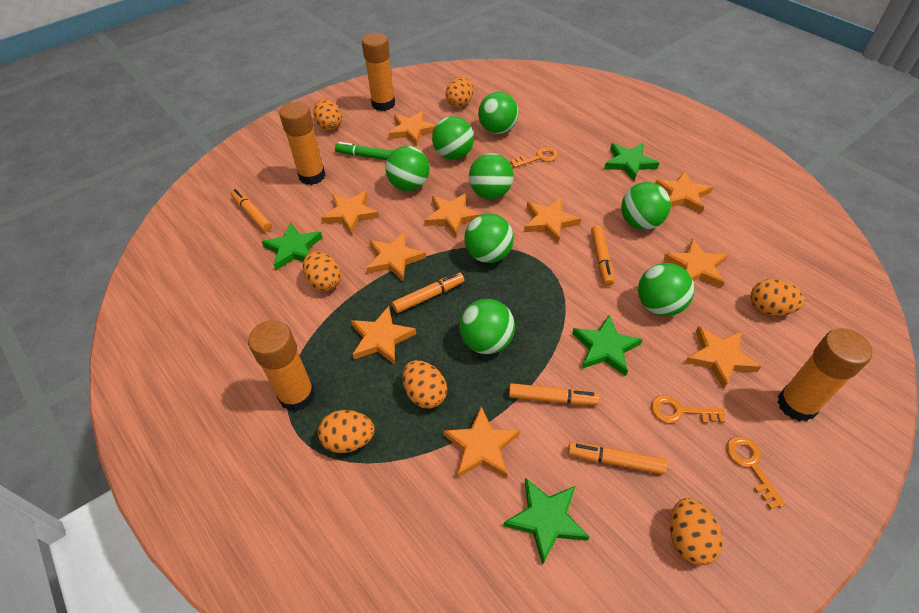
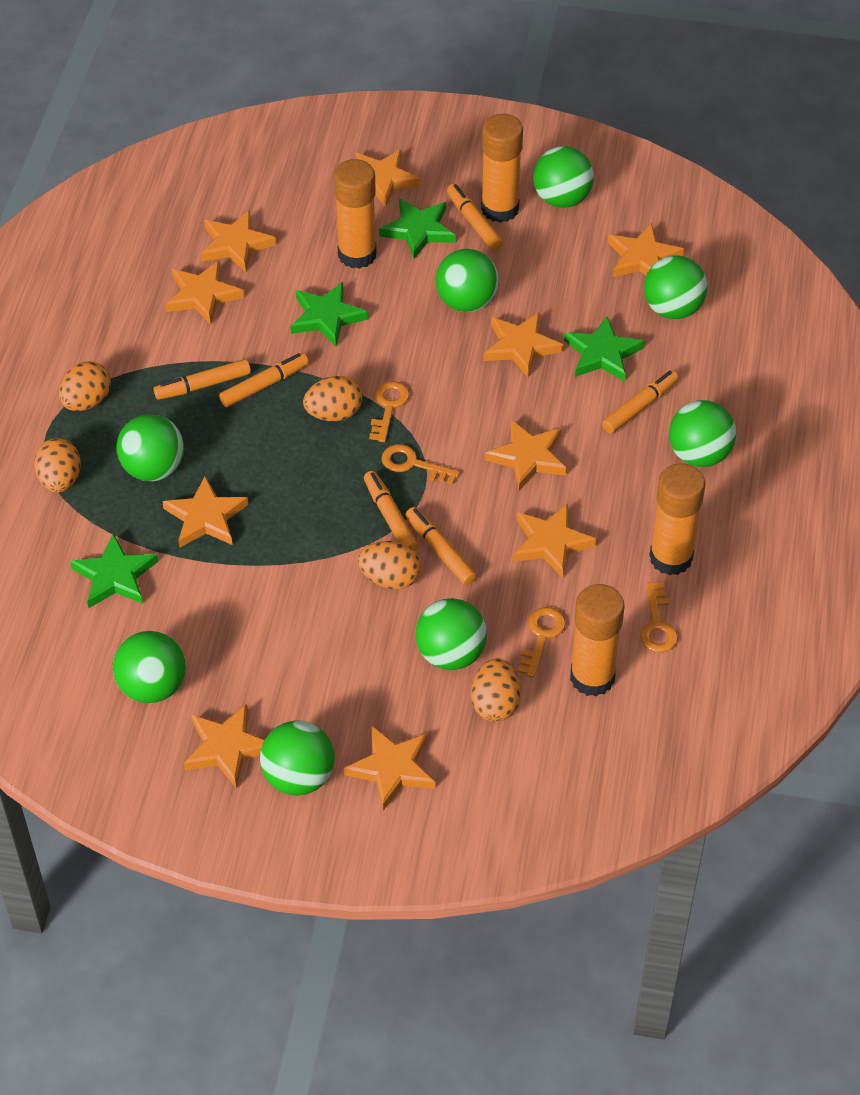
green marker: 1 -> 0
orange egg: 7 -> 5
orange key: 3 -> 4
orange marker: 5 -> 6

